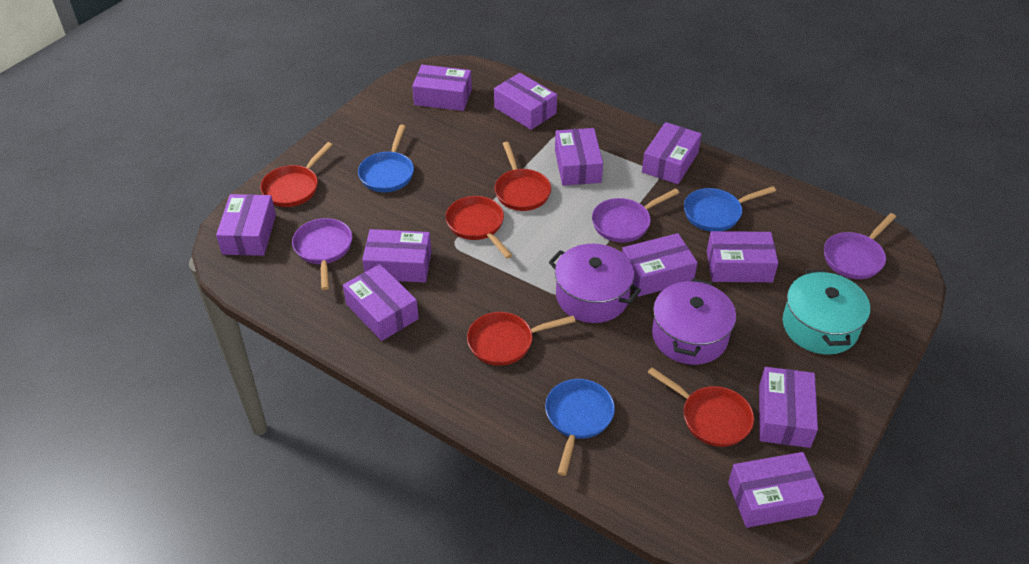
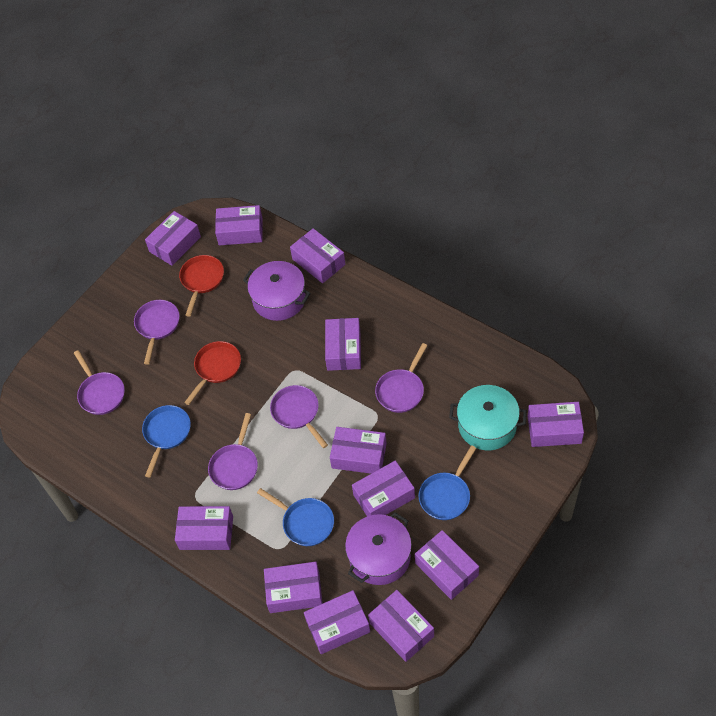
purple box: 11 -> 12
purple pan: 3 -> 5
red pan: 5 -> 2

